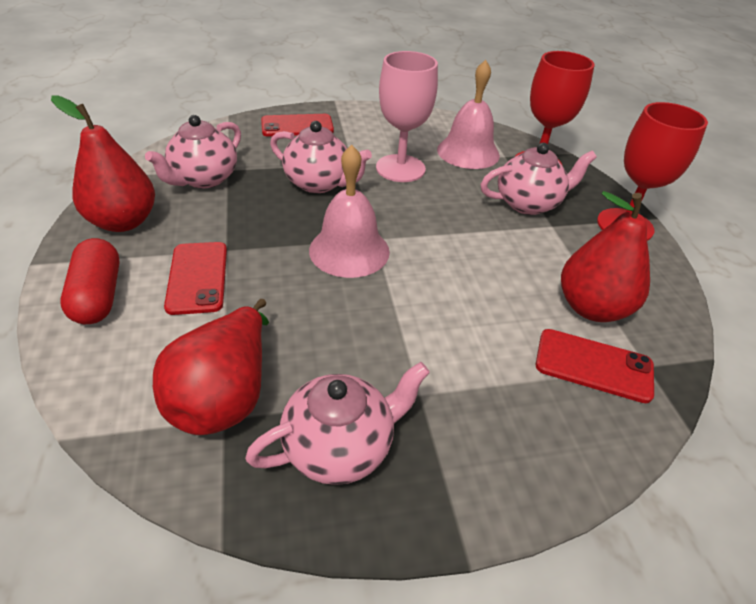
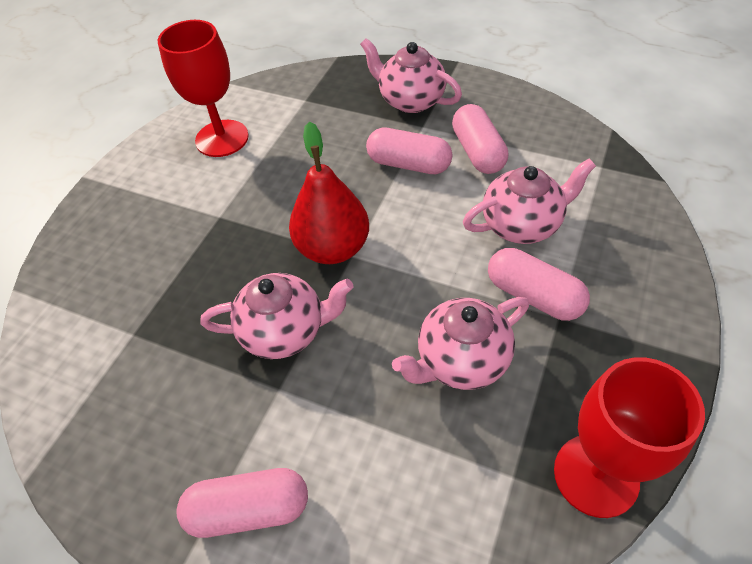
pink bell: 2 -> 0
pink capsule: 0 -> 4
pink goblet: 1 -> 0
red capsule: 1 -> 0
red pear: 3 -> 1
red phone: 3 -> 0

